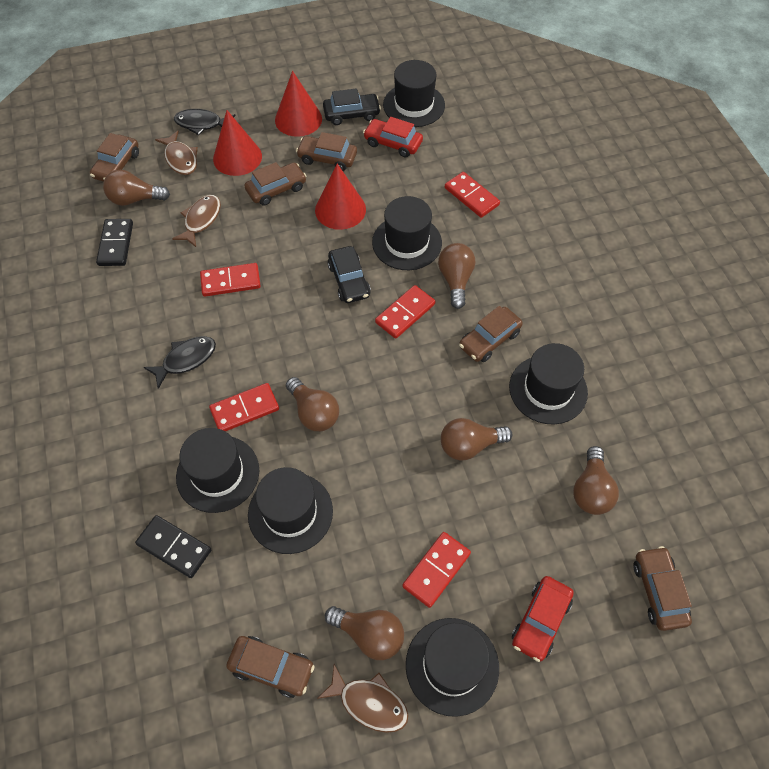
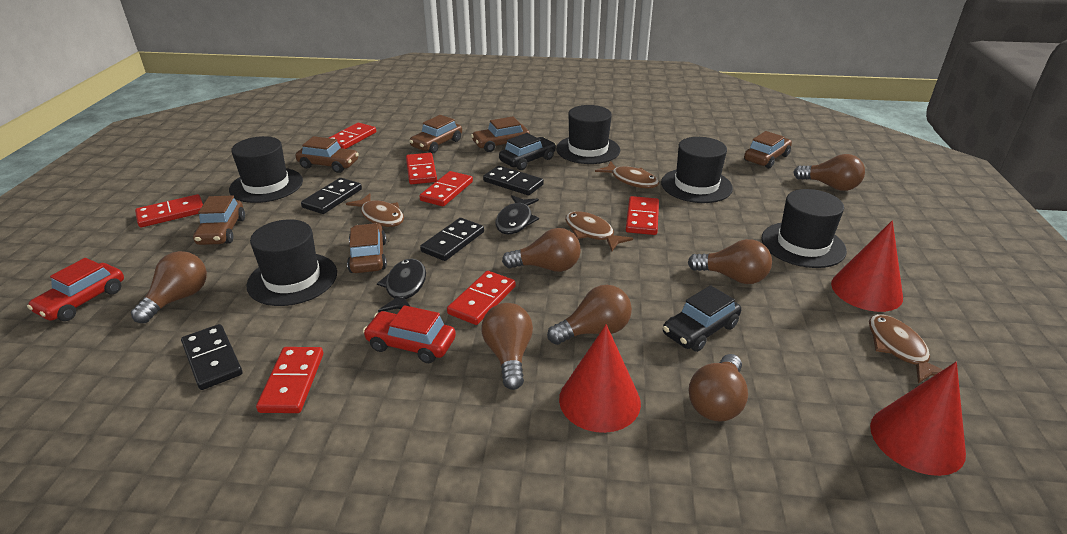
black domino: 2 -> 4
black hat: 6 -> 5
brown fish: 3 -> 4
brown light bulb: 6 -> 7
red domino: 5 -> 7

